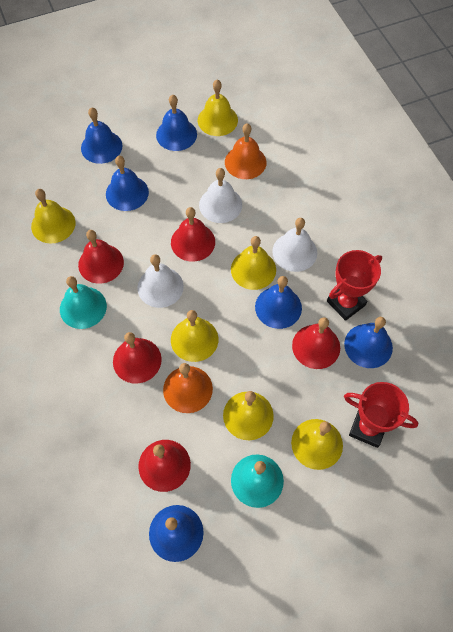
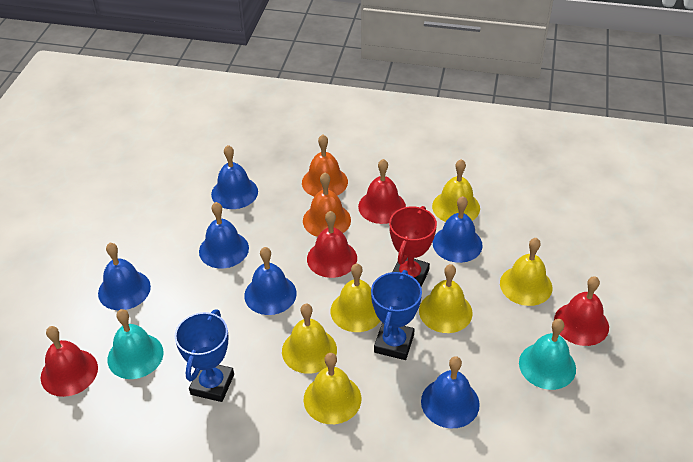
blue trophy: 0 -> 2
red bell: 5 -> 4
red trophy: 2 -> 1
white bell: 3 -> 0

